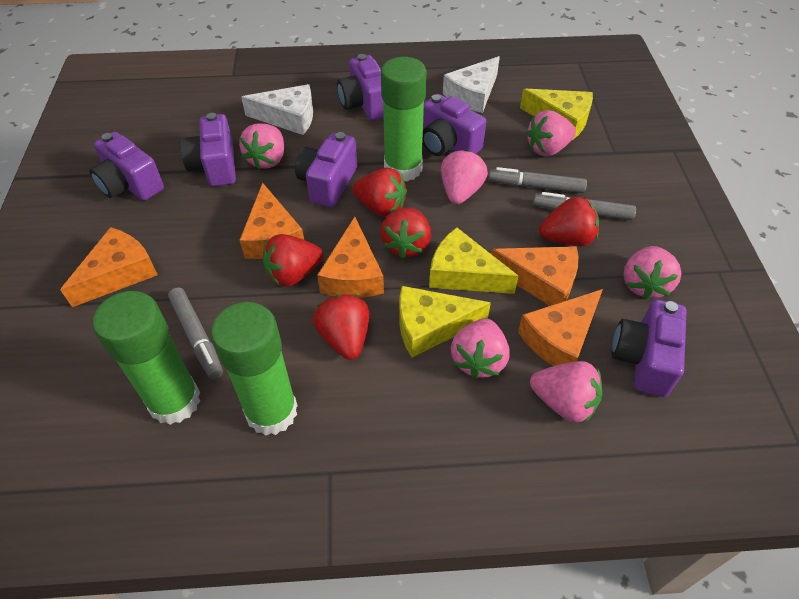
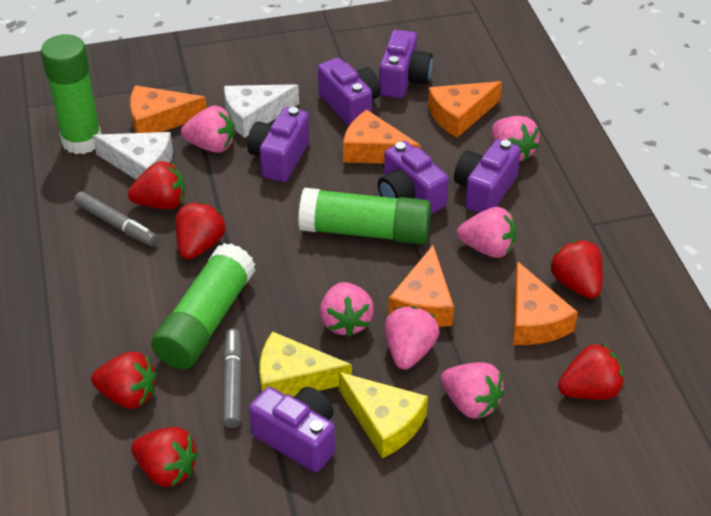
grey marker: 3 -> 2
red strawberry: 5 -> 6
yellow cheese: 3 -> 2

